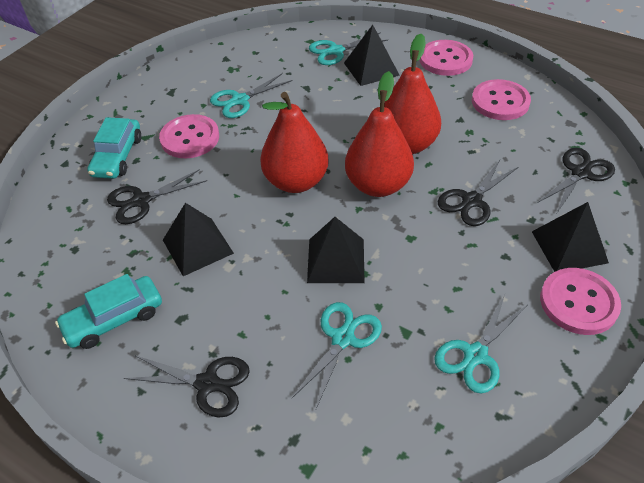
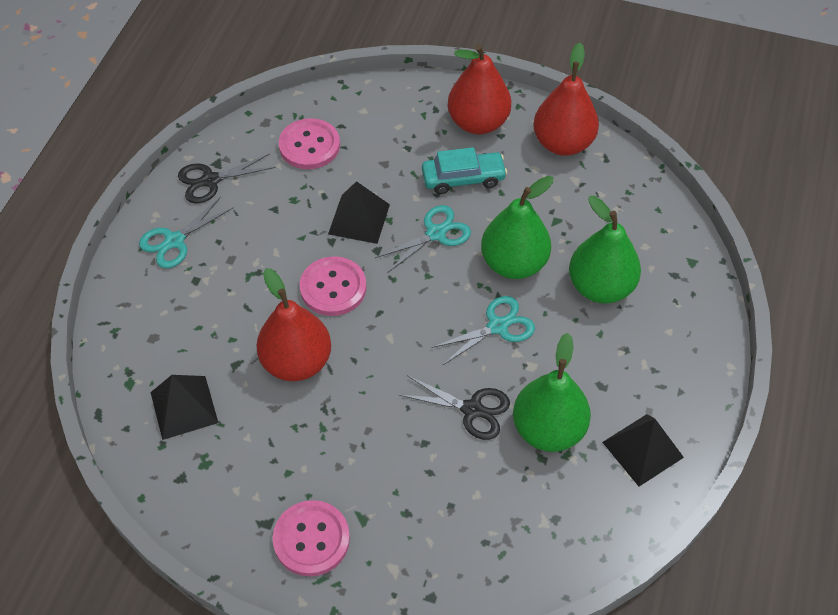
black pyramid: 4 -> 3
black scissors: 4 -> 2
green pear: 0 -> 3
pink button: 4 -> 3
turquoise car: 2 -> 1
turquoise scissors: 4 -> 3

